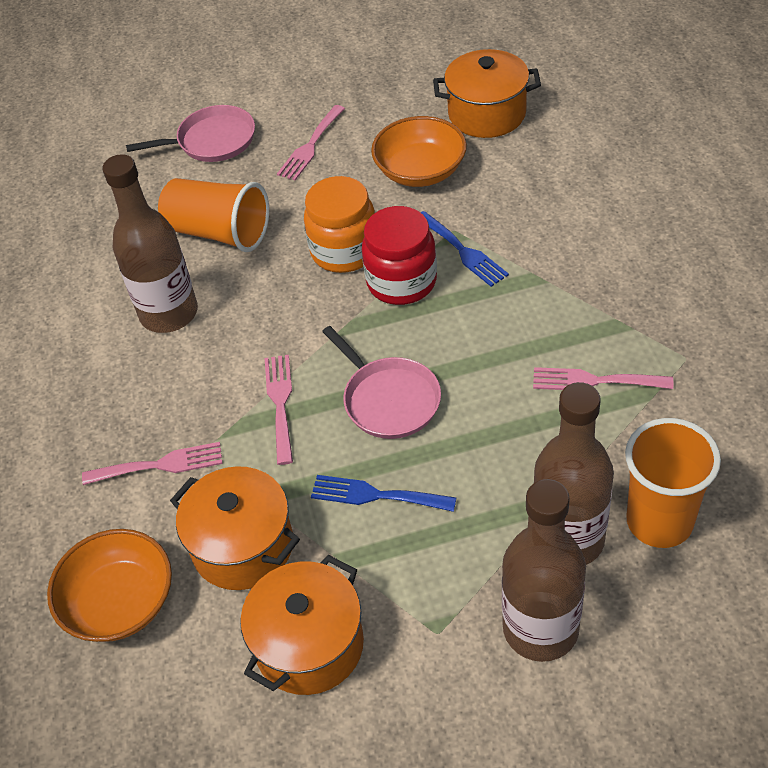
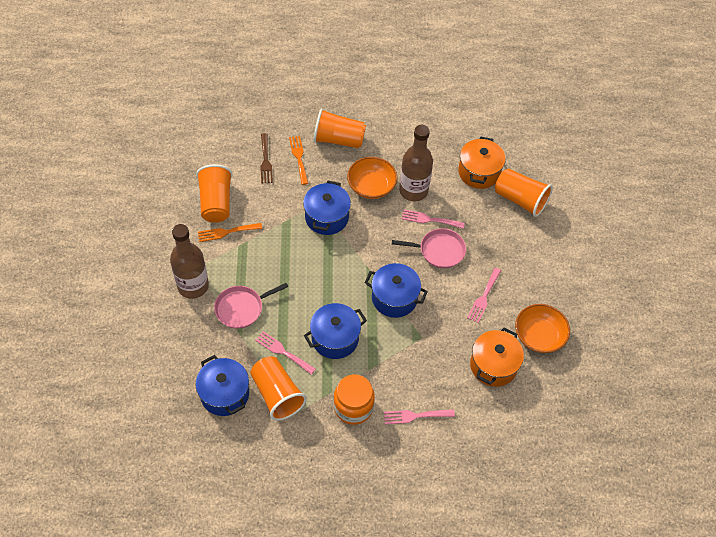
blue fork: 2 -> 0
blue pot: 0 -> 4
brown bottle: 3 -> 2
brown fork: 0 -> 1
orange cup: 2 -> 4
orange fork: 0 -> 2
orange pot: 3 -> 2
red jar: 1 -> 0

